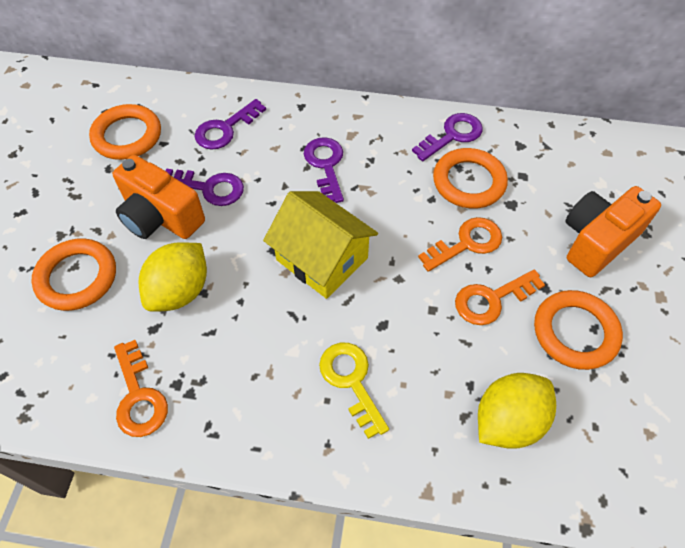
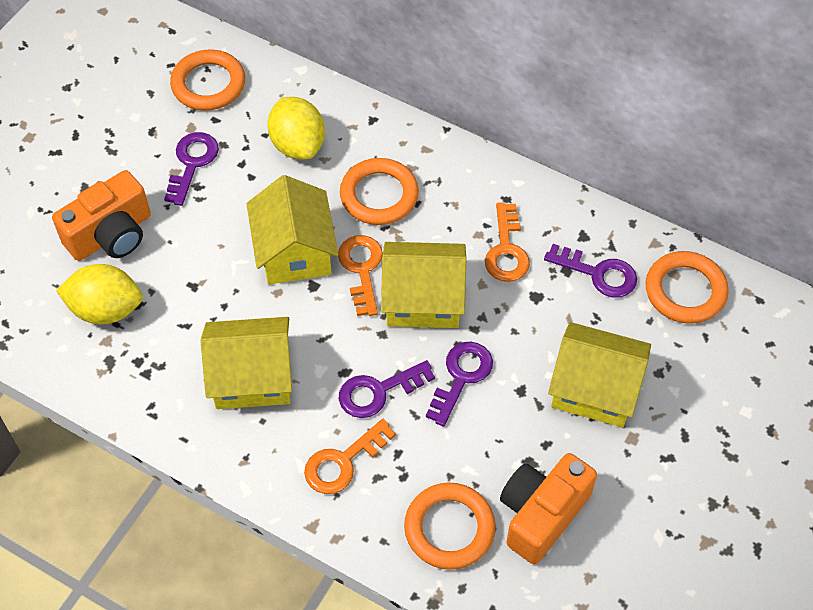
yellow house: 1 -> 4
yellow key: 1 -> 0

